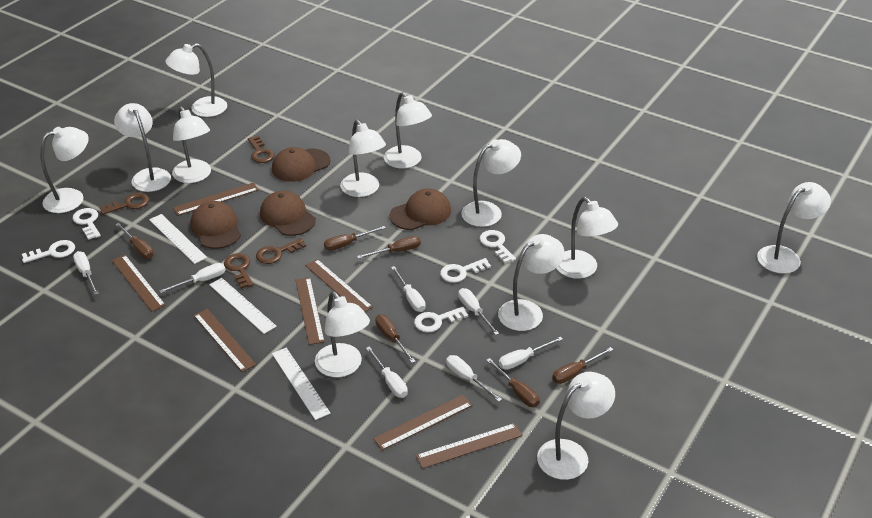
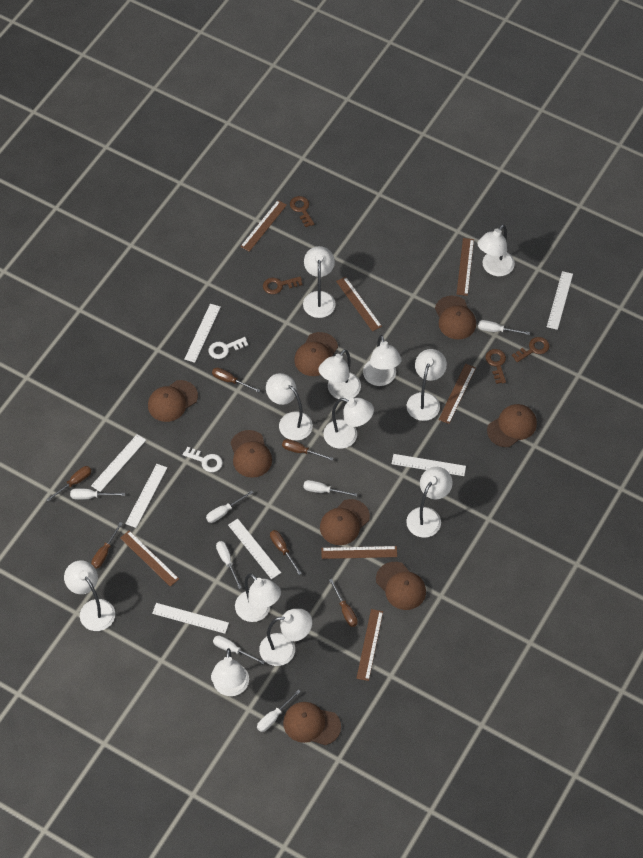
brown cap: 4 -> 8
white key: 5 -> 2
white ruler: 3 -> 7

